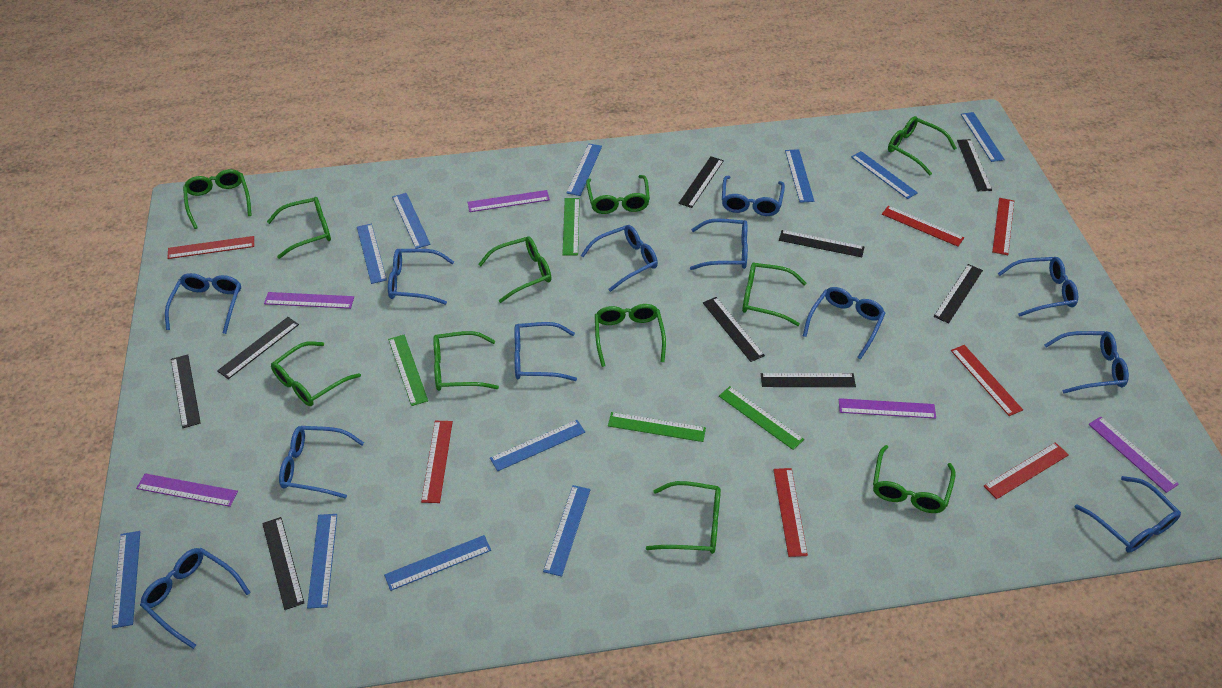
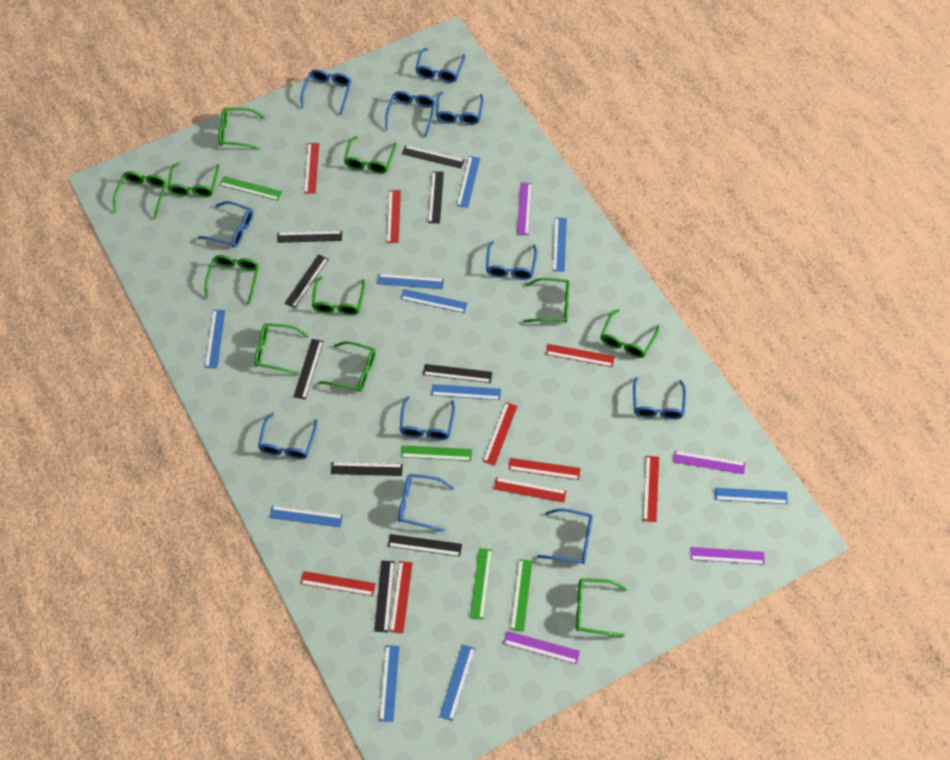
blue glasses: 12 -> 11
blue ruler: 11 -> 10
purple ruler: 5 -> 4
red ruler: 7 -> 9

